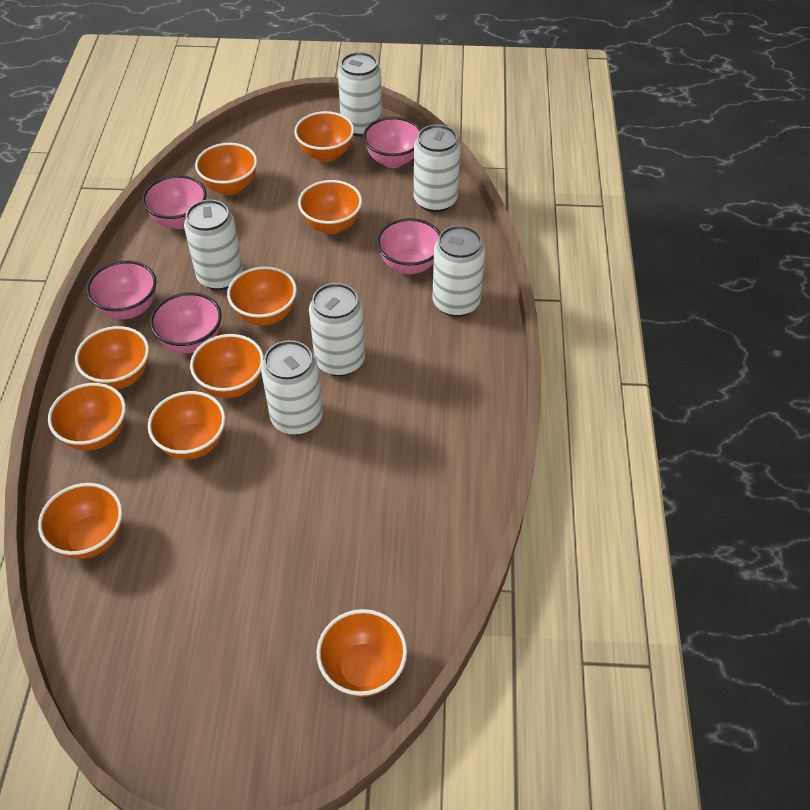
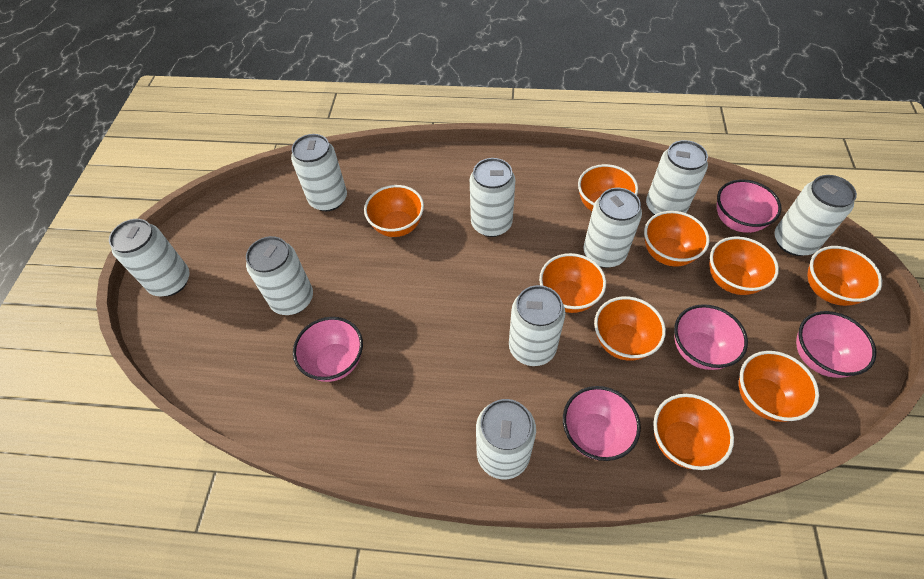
orange bowl: 10 -> 9
white can: 6 -> 9

